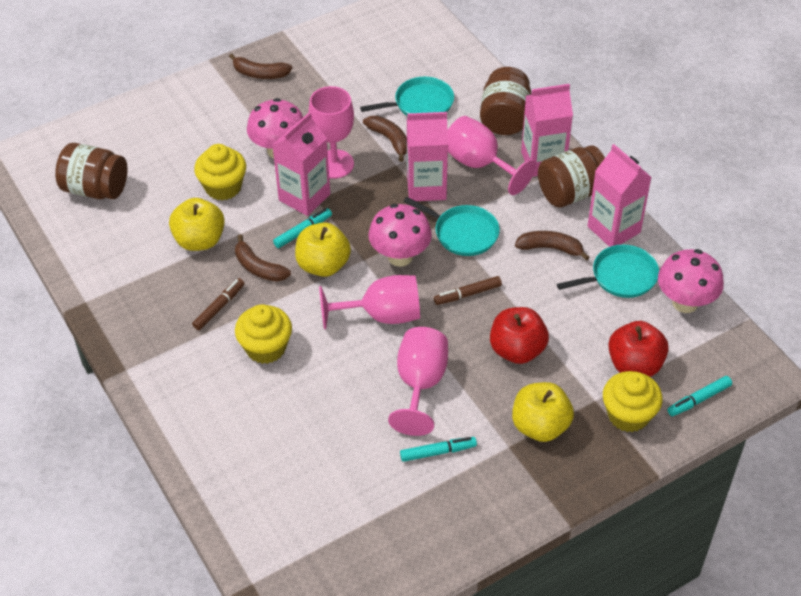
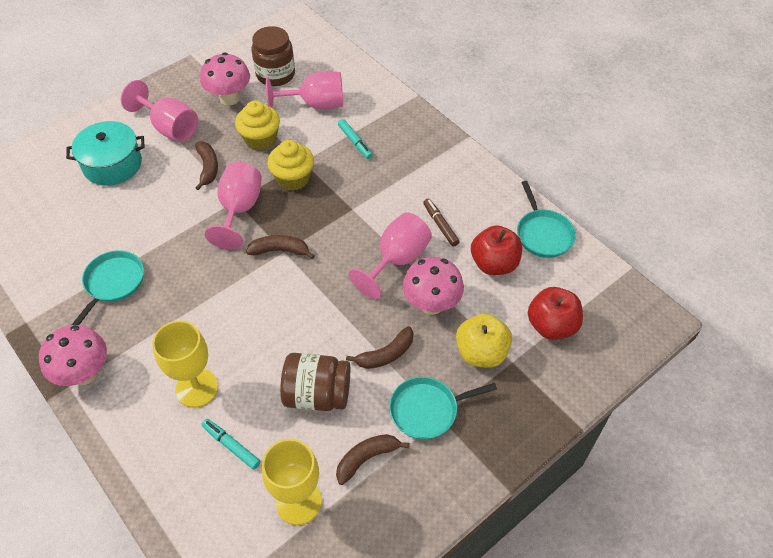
brown jar: 3 -> 2
brown marker: 2 -> 1
pink carton: 4 -> 0
turquoise marker: 3 -> 2
turquoise pot: 0 -> 1
yellow apple: 3 -> 1
yellow cupcake: 3 -> 2
yellow goblet: 0 -> 2

